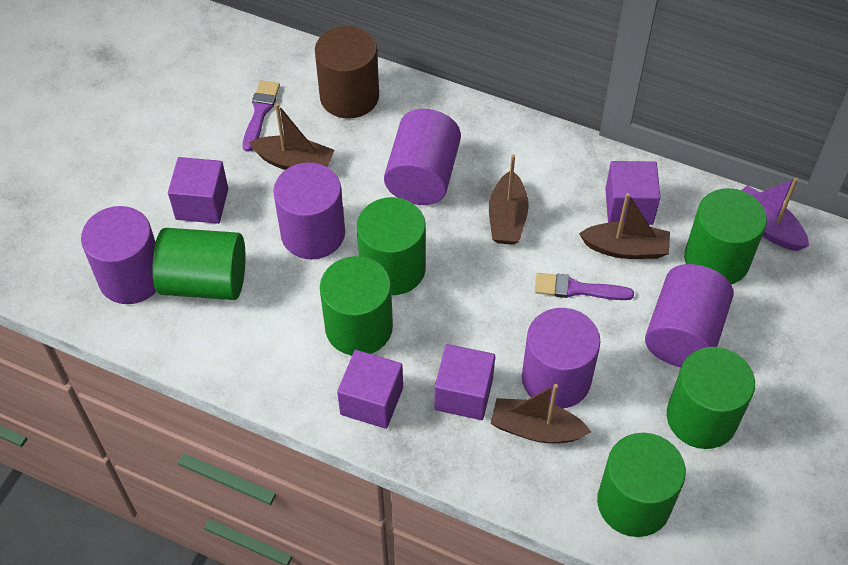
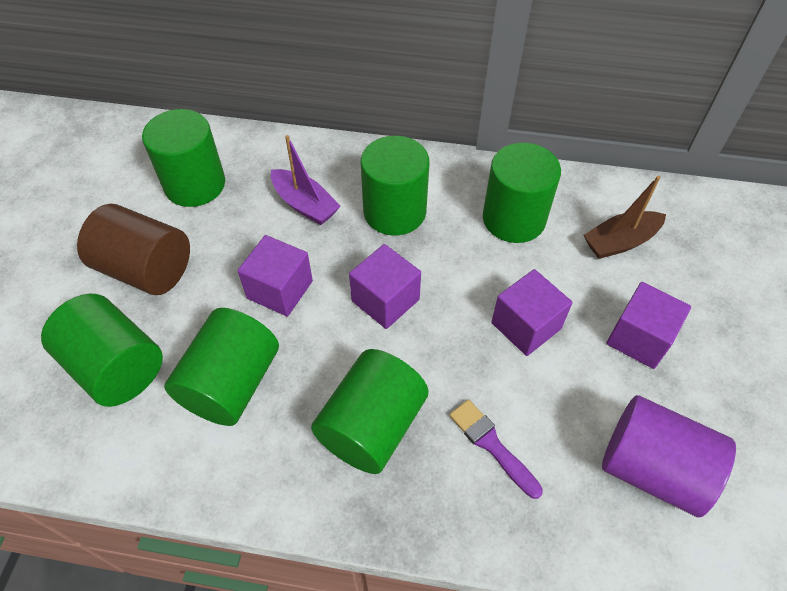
brown boat: 4 -> 1
purple brush: 2 -> 1
purple cylinder: 5 -> 1

